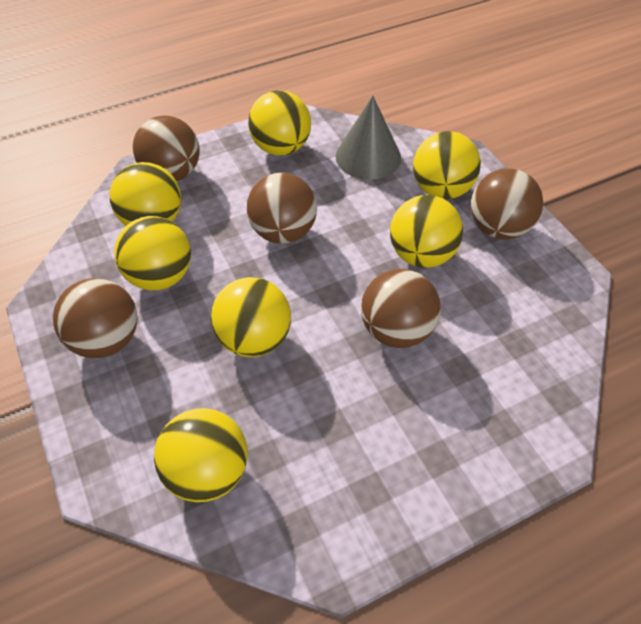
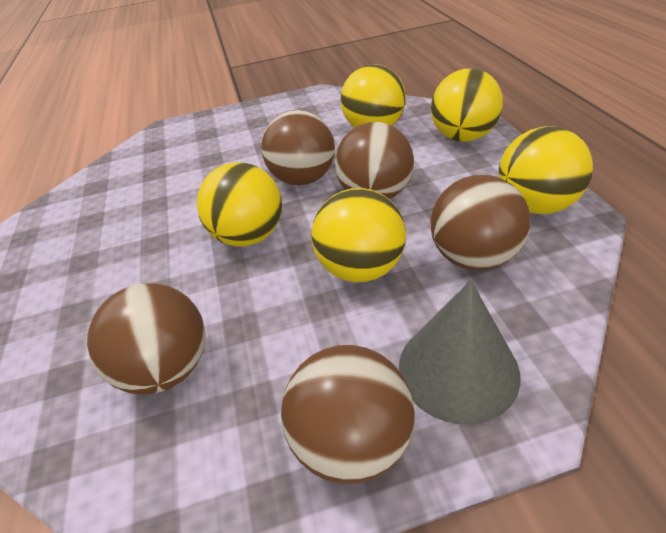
yellow ball: 7 -> 5

